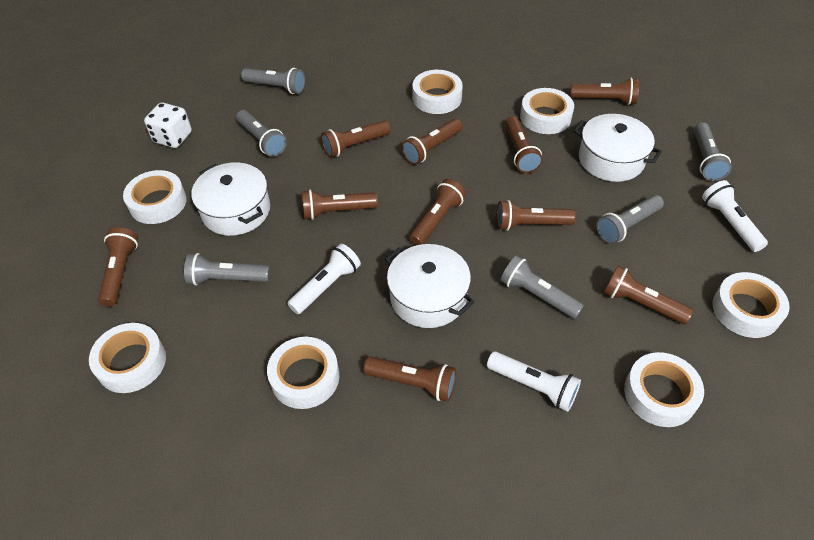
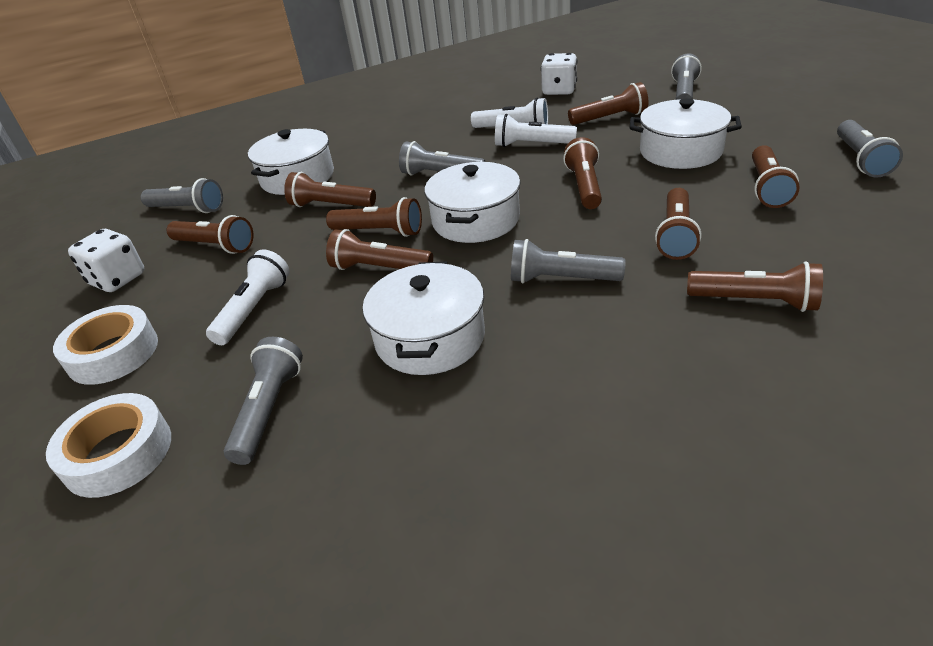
brown flashlight: 10 -> 9
white dice: 1 -> 2
white pot: 3 -> 4
white tape: 7 -> 2

